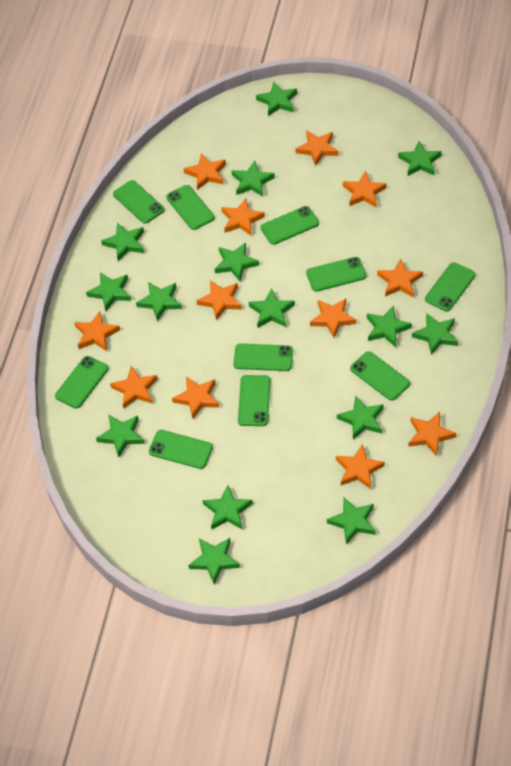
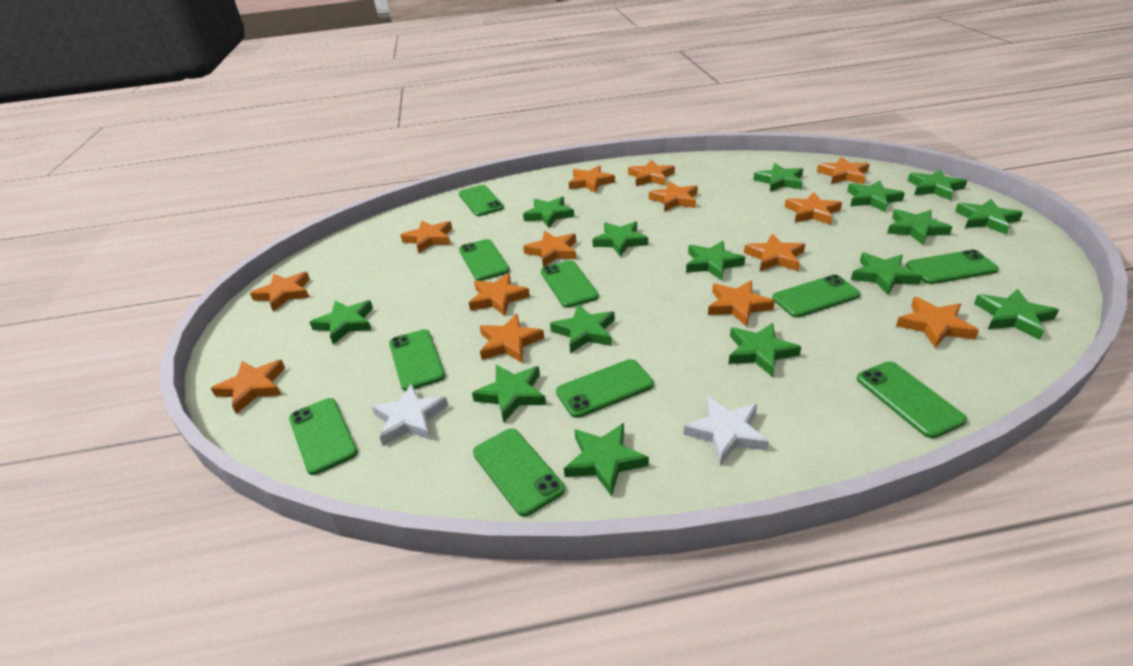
orange star: 12 -> 14
white star: 0 -> 2

